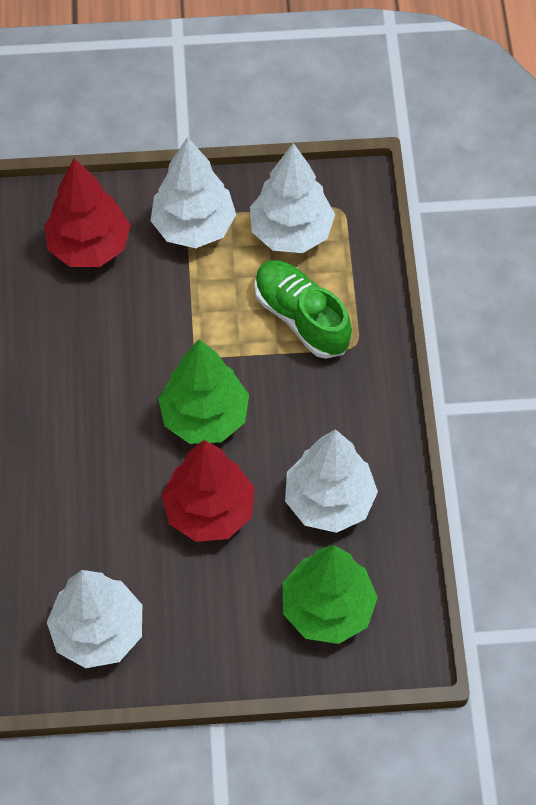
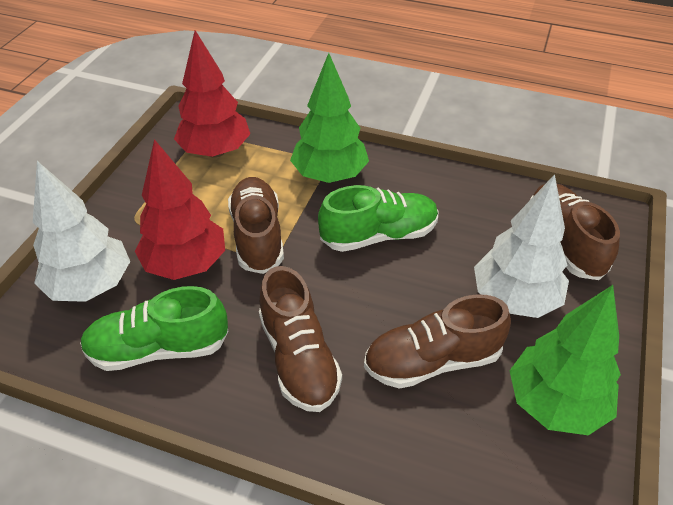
brown shoe: 0 -> 4
green shoe: 1 -> 2
white tree: 4 -> 2

